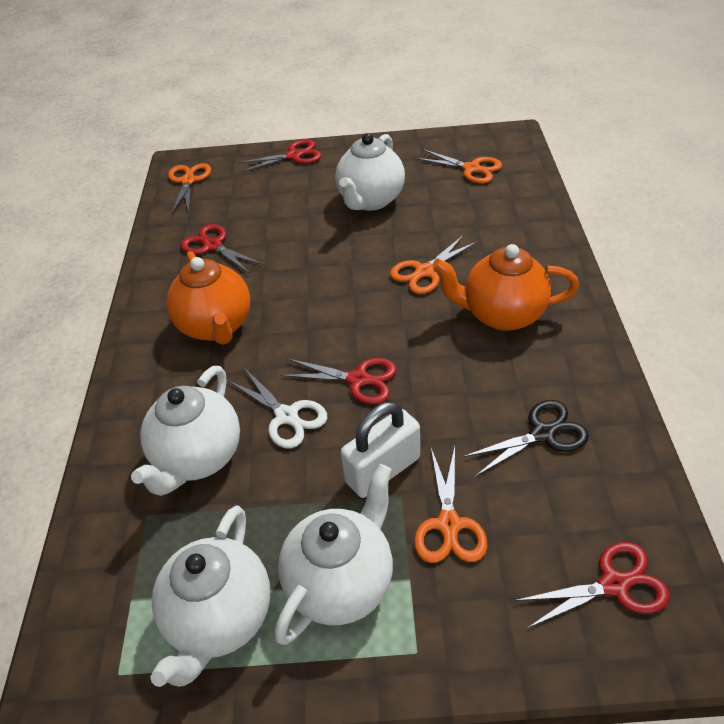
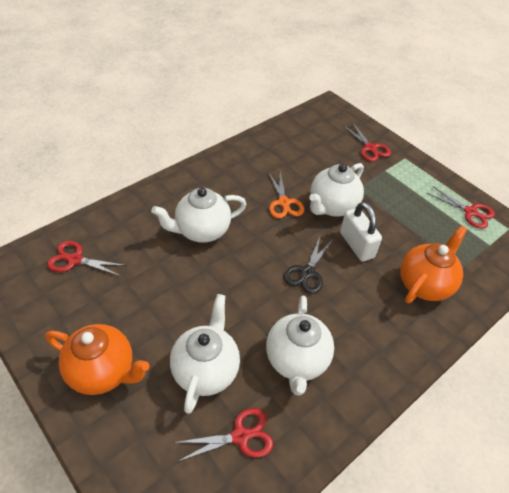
orange scissors: 4 -> 1
white scissors: 1 -> 0

